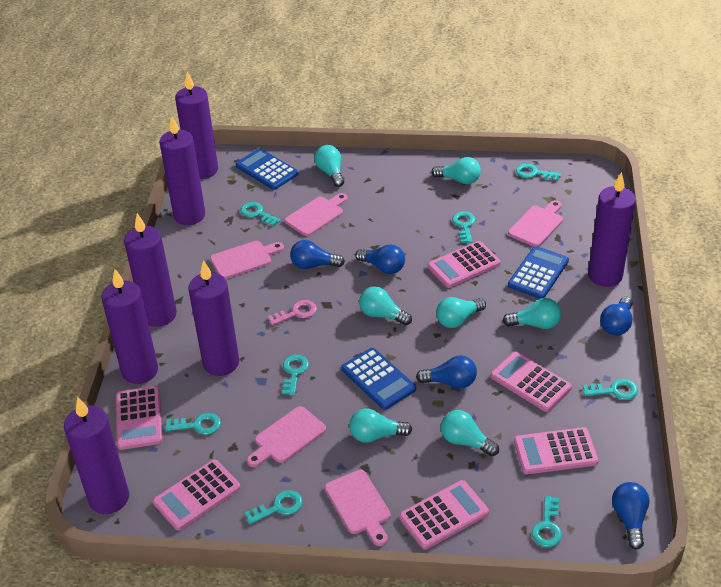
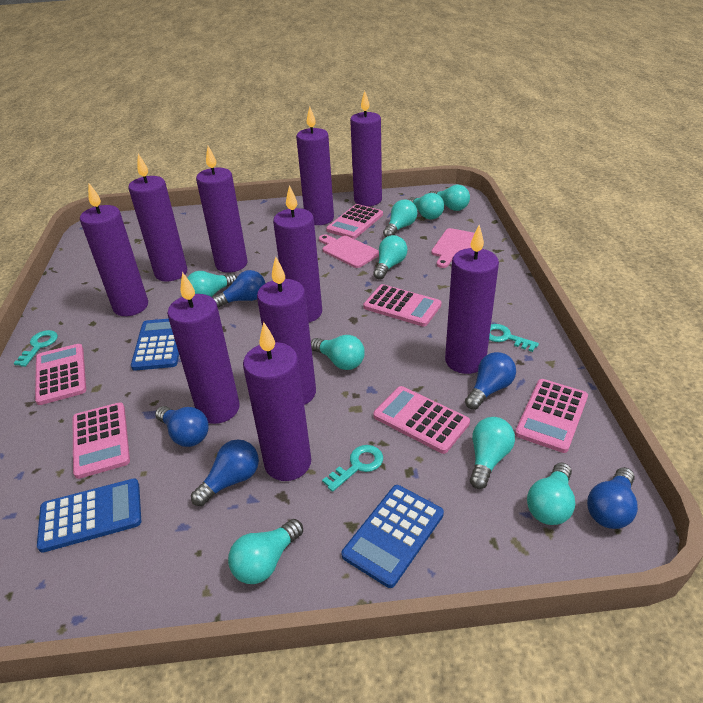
pink cutting board: 5 -> 2
pink key: 1 -> 0
purple candle: 7 -> 10
turquoise key: 8 -> 3
turquoise light bulb: 7 -> 9

